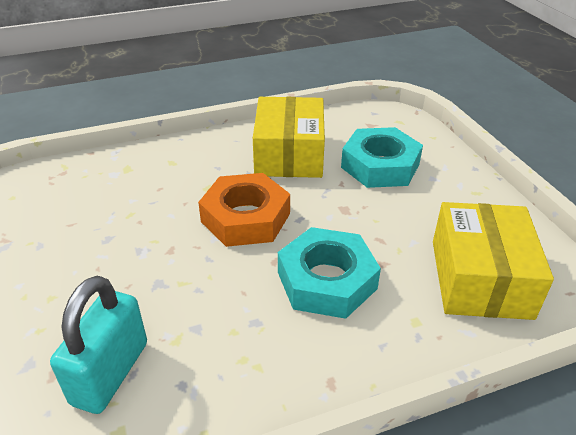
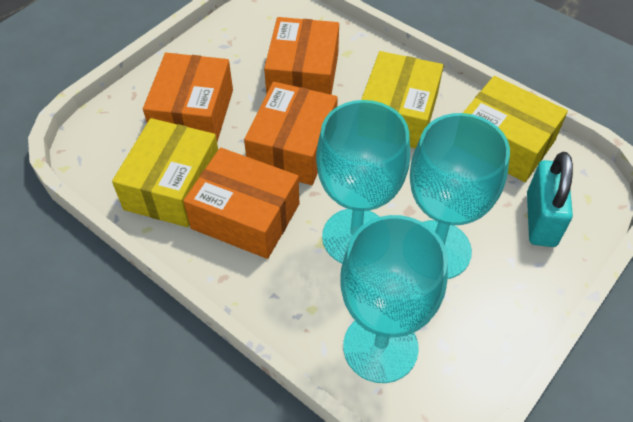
orange box: 0 -> 4
orange nut: 1 -> 0
turquoise goblet: 0 -> 3
turquoise nut: 2 -> 0
yellow box: 2 -> 3

